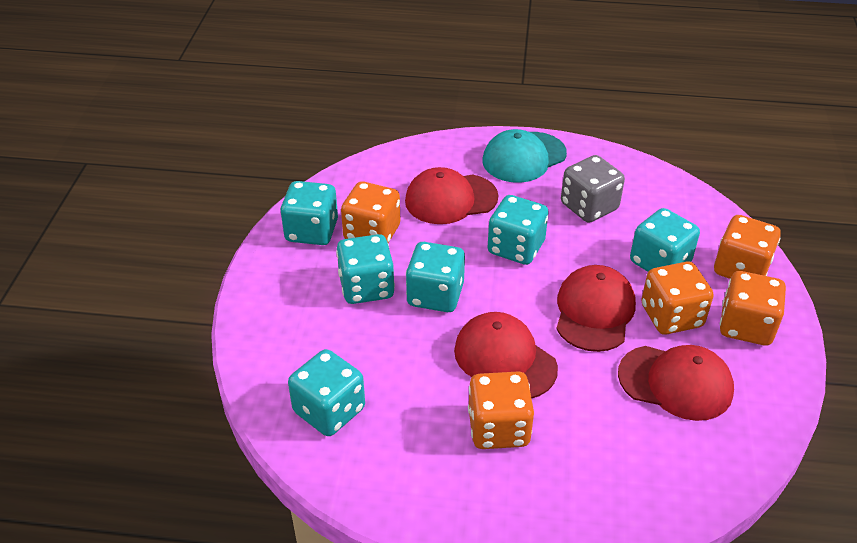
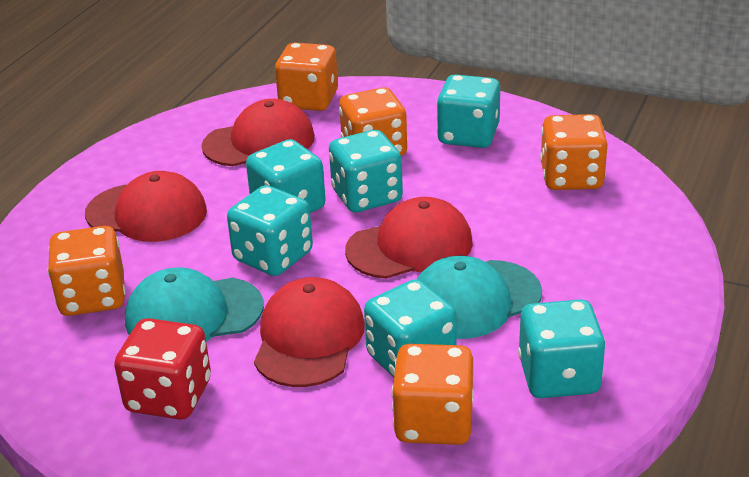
grey dice: 1 -> 0
red dice: 0 -> 1
turquoise cap: 1 -> 2

